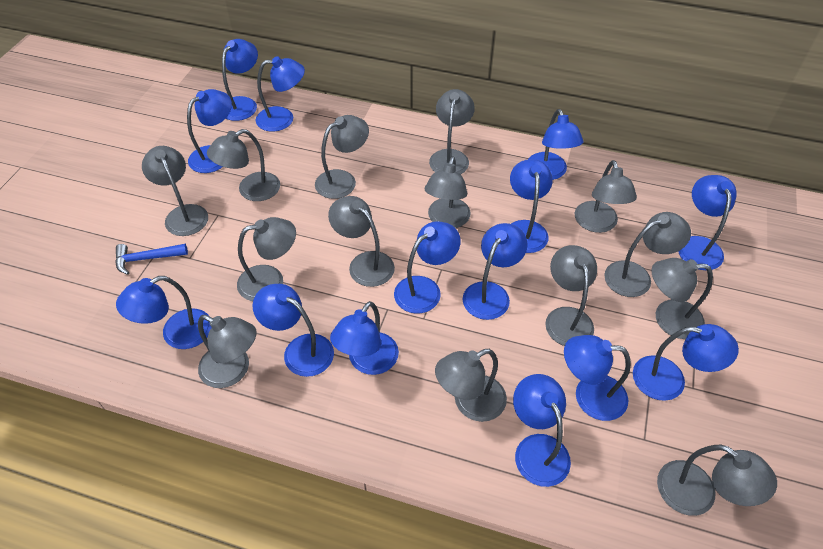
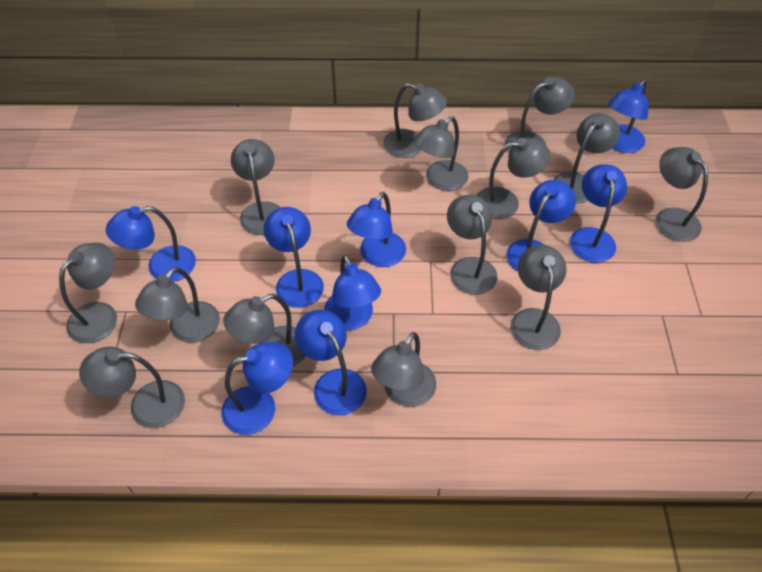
blue hammer: 1 -> 0
blue lamp: 14 -> 9

